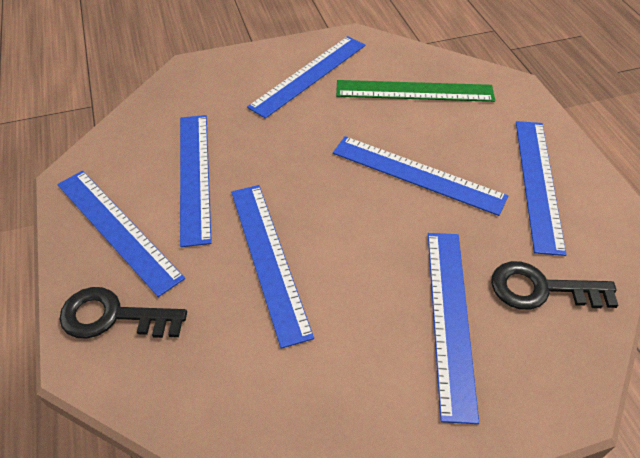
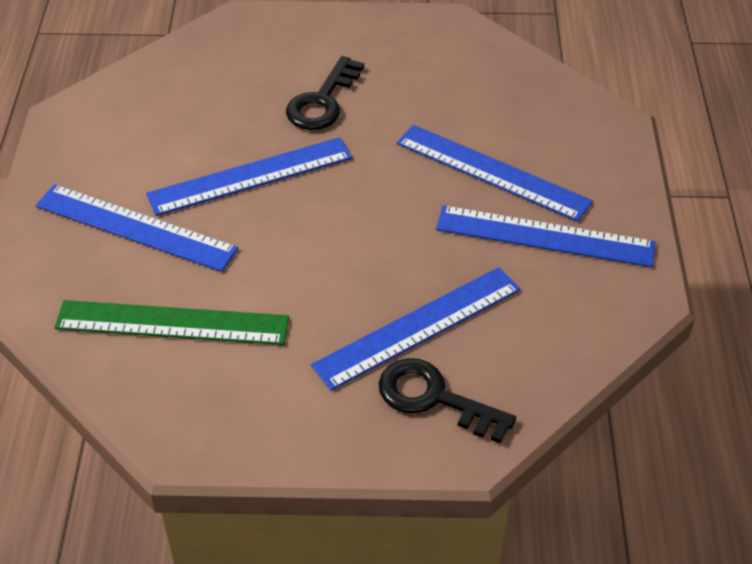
blue ruler: 7 -> 5

